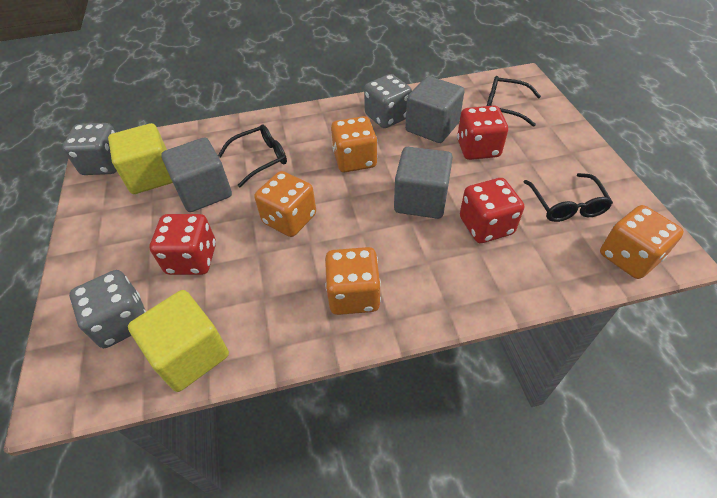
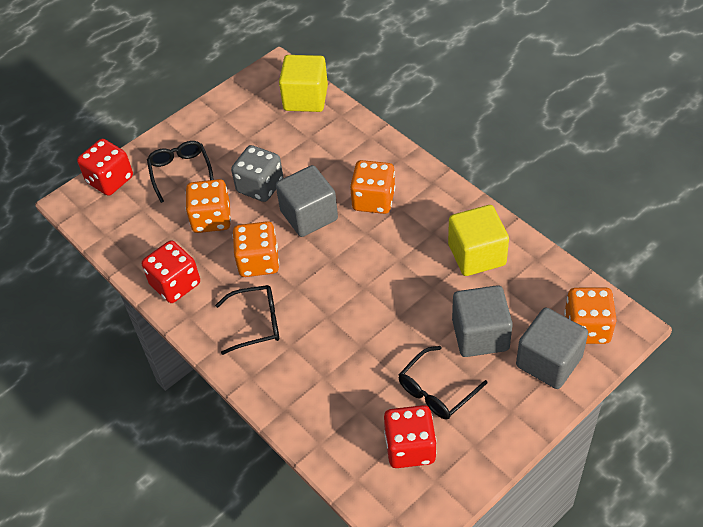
grey dice: 3 -> 1

